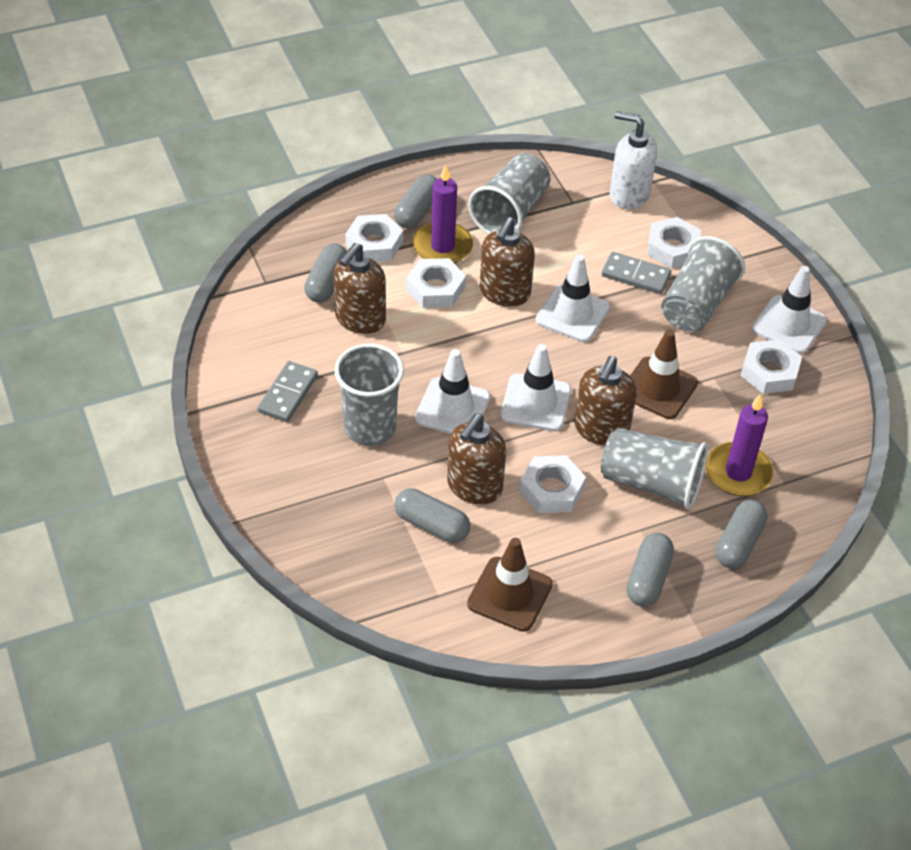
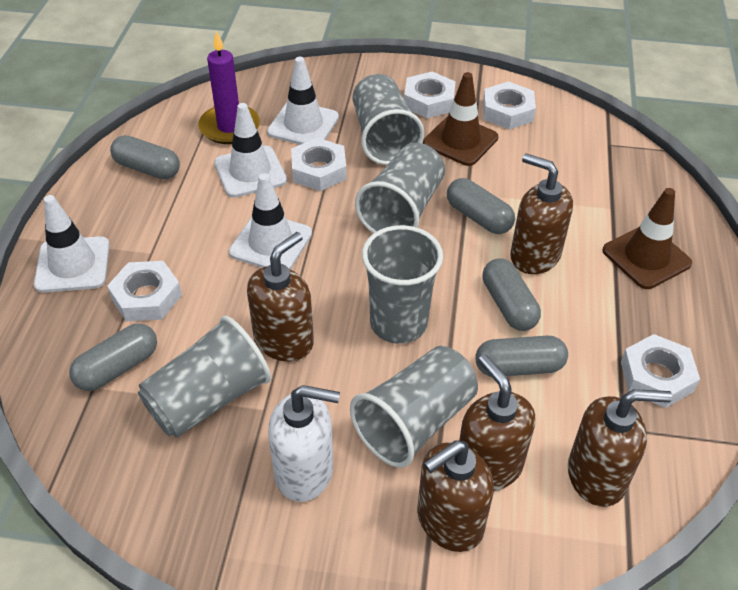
brown soap dispenser: 4 -> 5
grey cup: 4 -> 5
grey domino: 2 -> 0
purple candle: 2 -> 1

